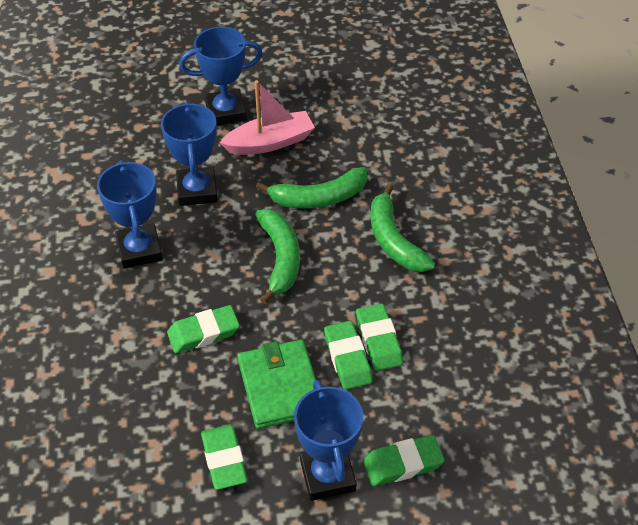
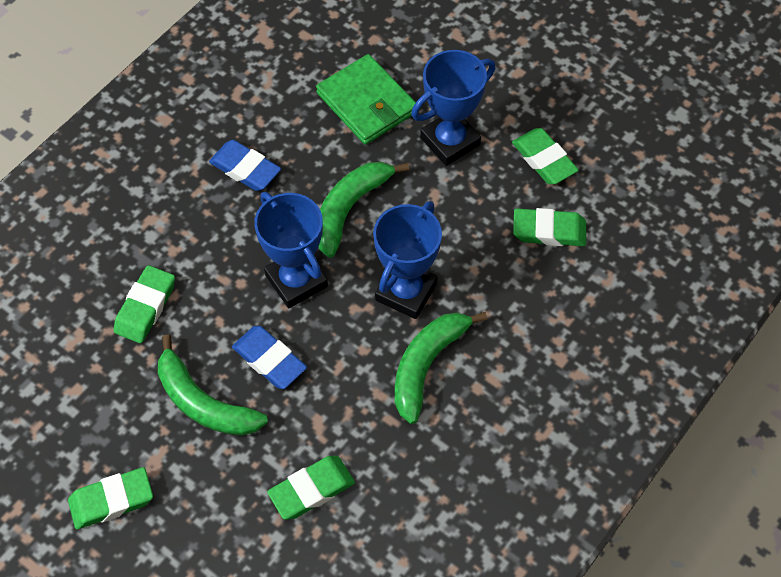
blue eraser: 0 -> 2
blue trophy: 4 -> 3
pink boat: 1 -> 0

